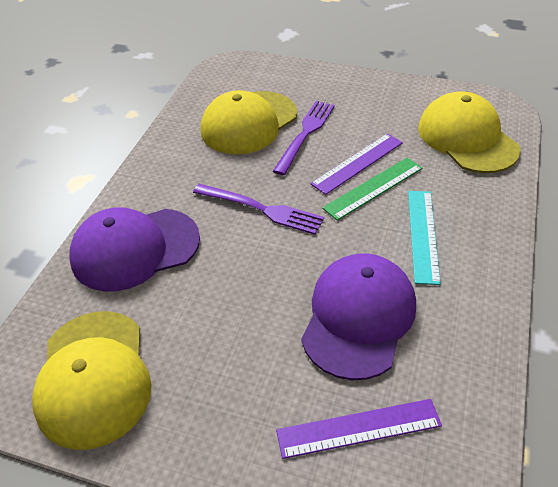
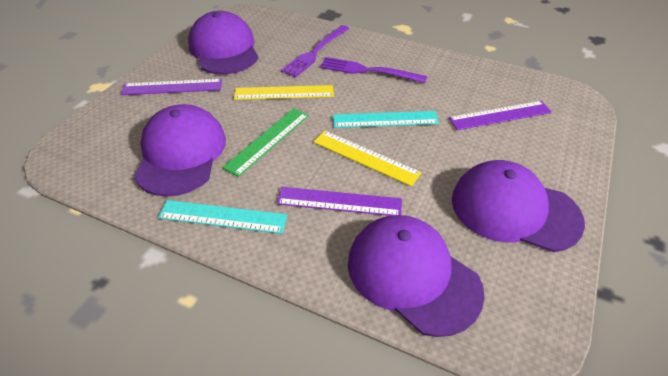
purple cap: 2 -> 4
purple ruler: 2 -> 3
turquoise ruler: 1 -> 2
yellow cap: 3 -> 0
yellow ruler: 0 -> 2

